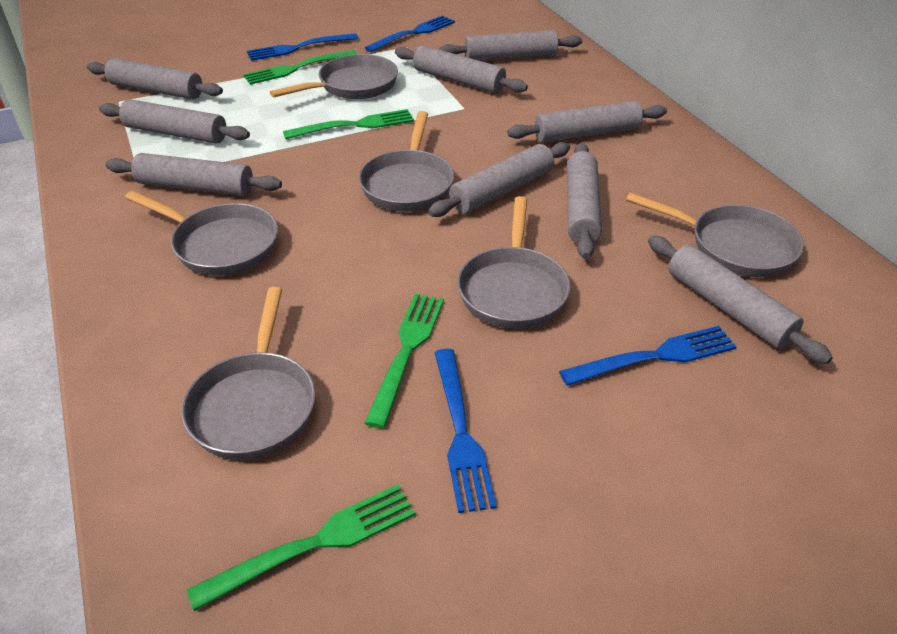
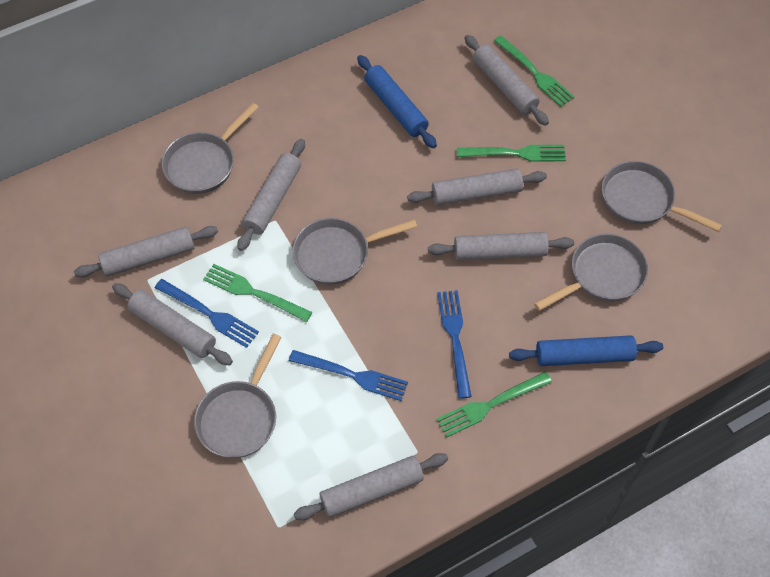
blue fork: 4 -> 3
blue rolling pin: 0 -> 2
grey pan: 6 -> 5
grey rolling pin: 9 -> 7

